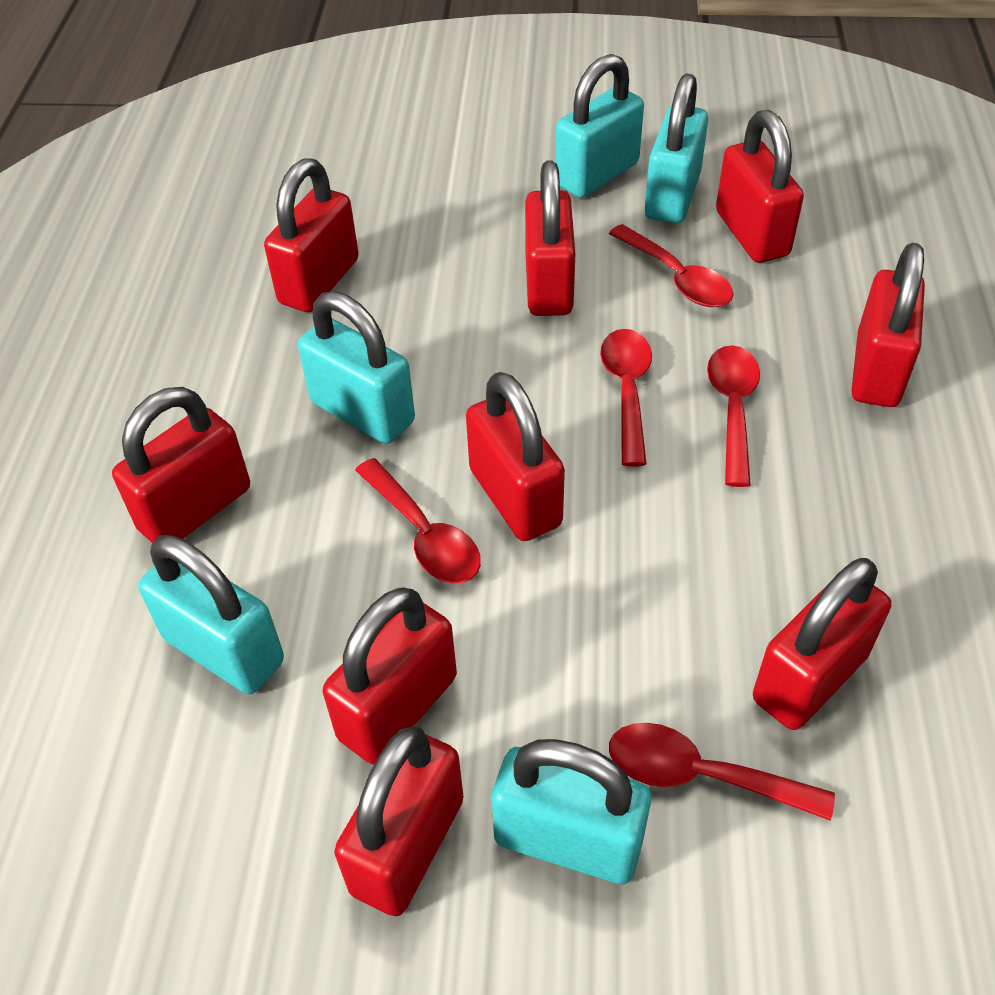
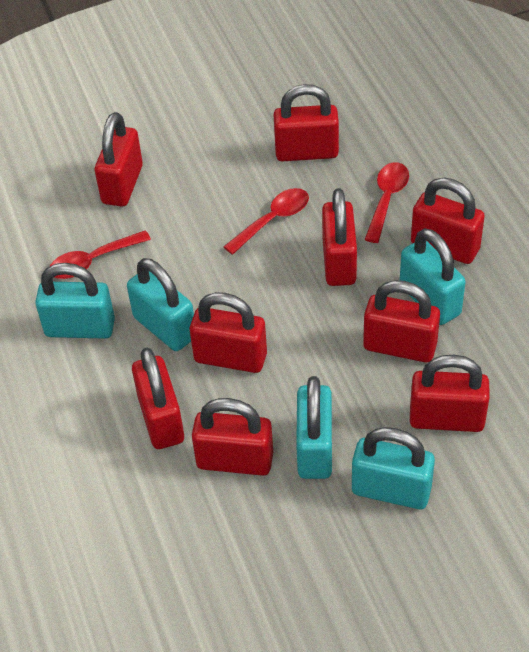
red spoon: 5 -> 3

